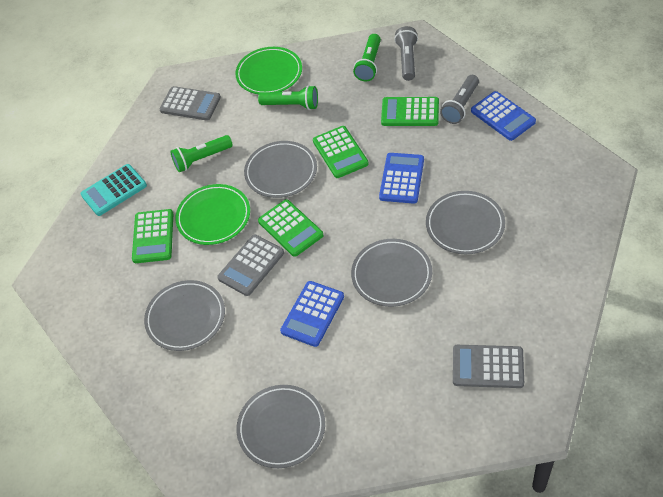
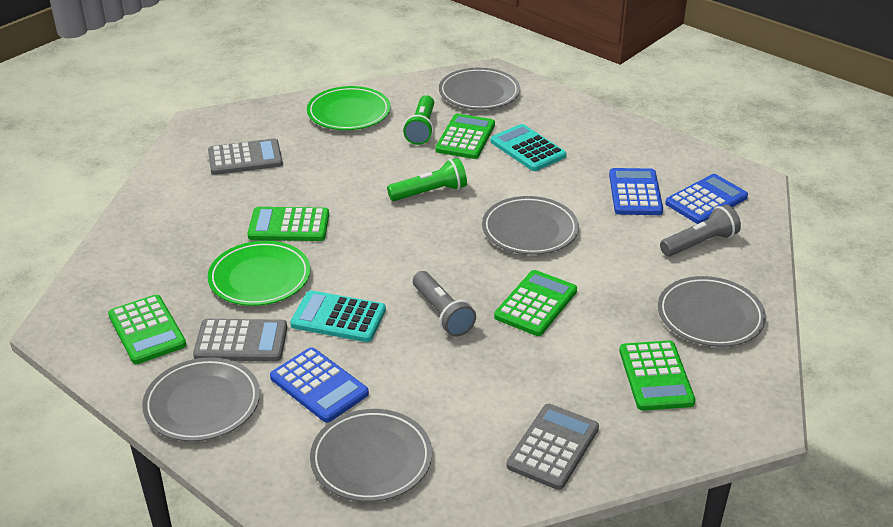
green calculator: 4 -> 5
green flashlight: 3 -> 2
turquoise calculator: 1 -> 2

